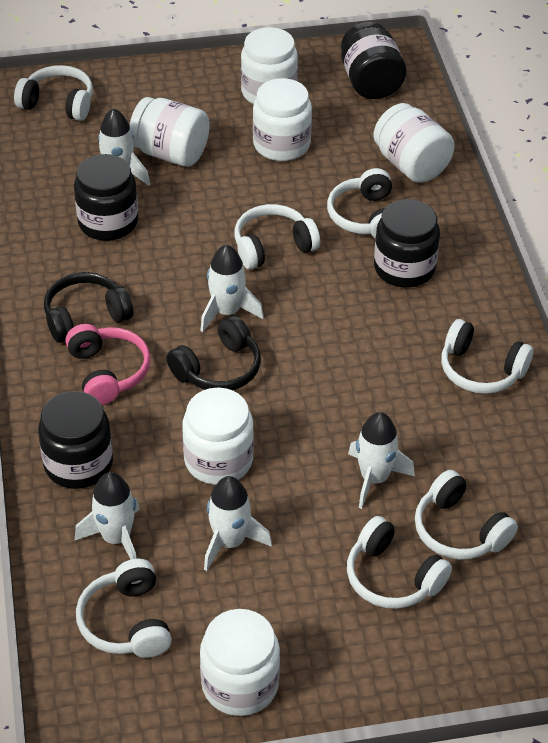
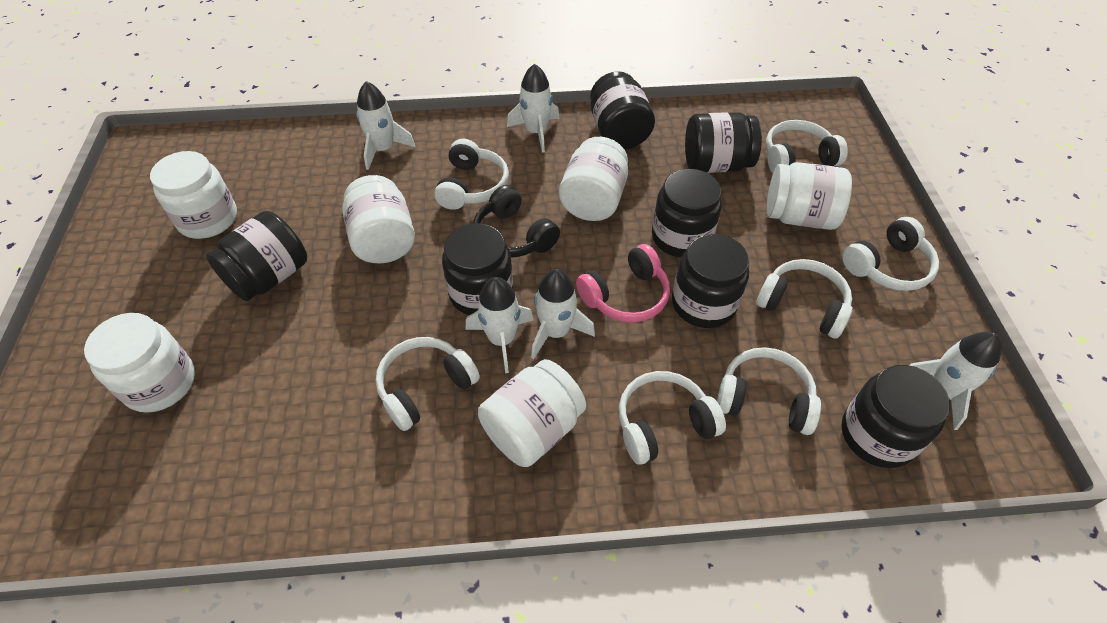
black headphones: 2 -> 1
black jar: 4 -> 7

